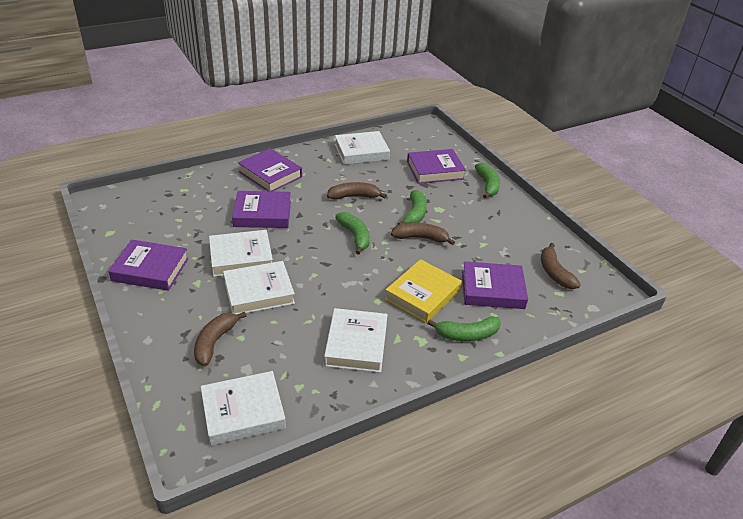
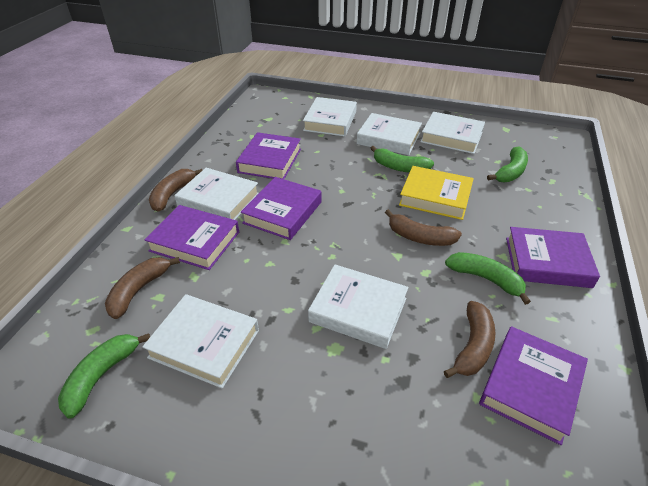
white book: 5 -> 6

